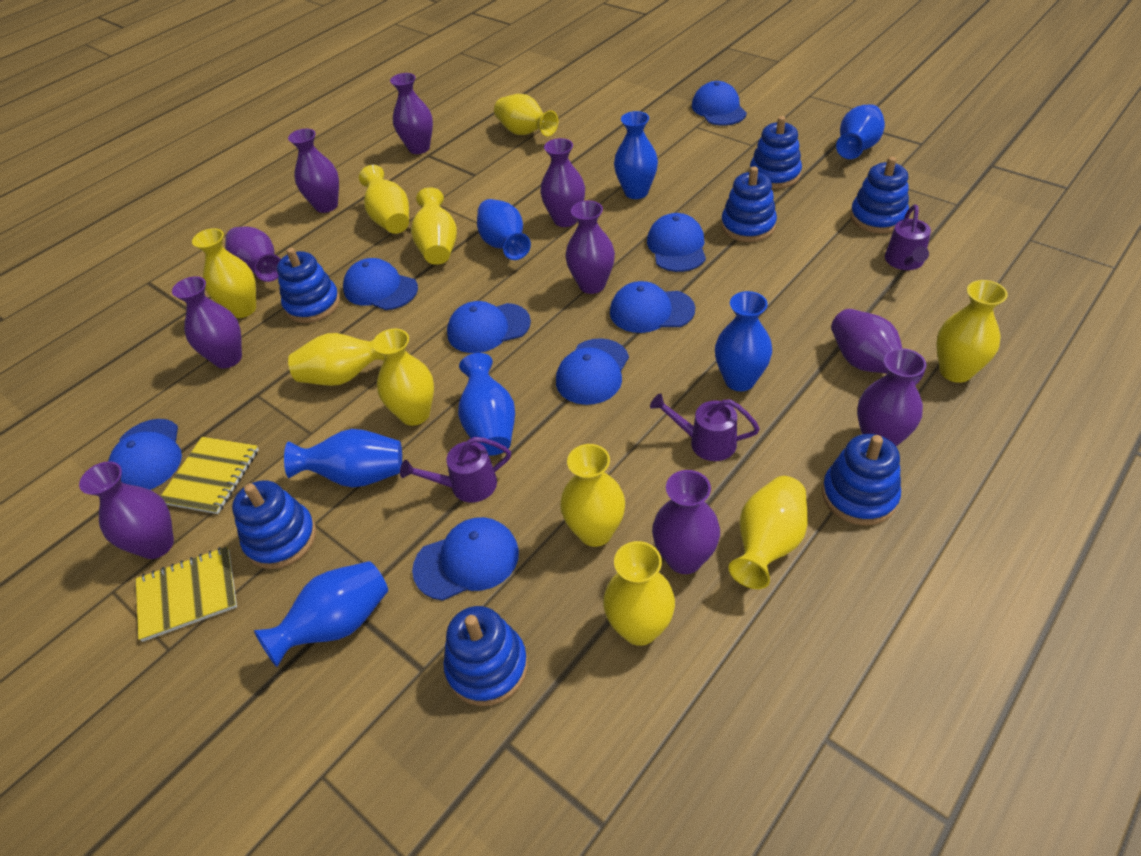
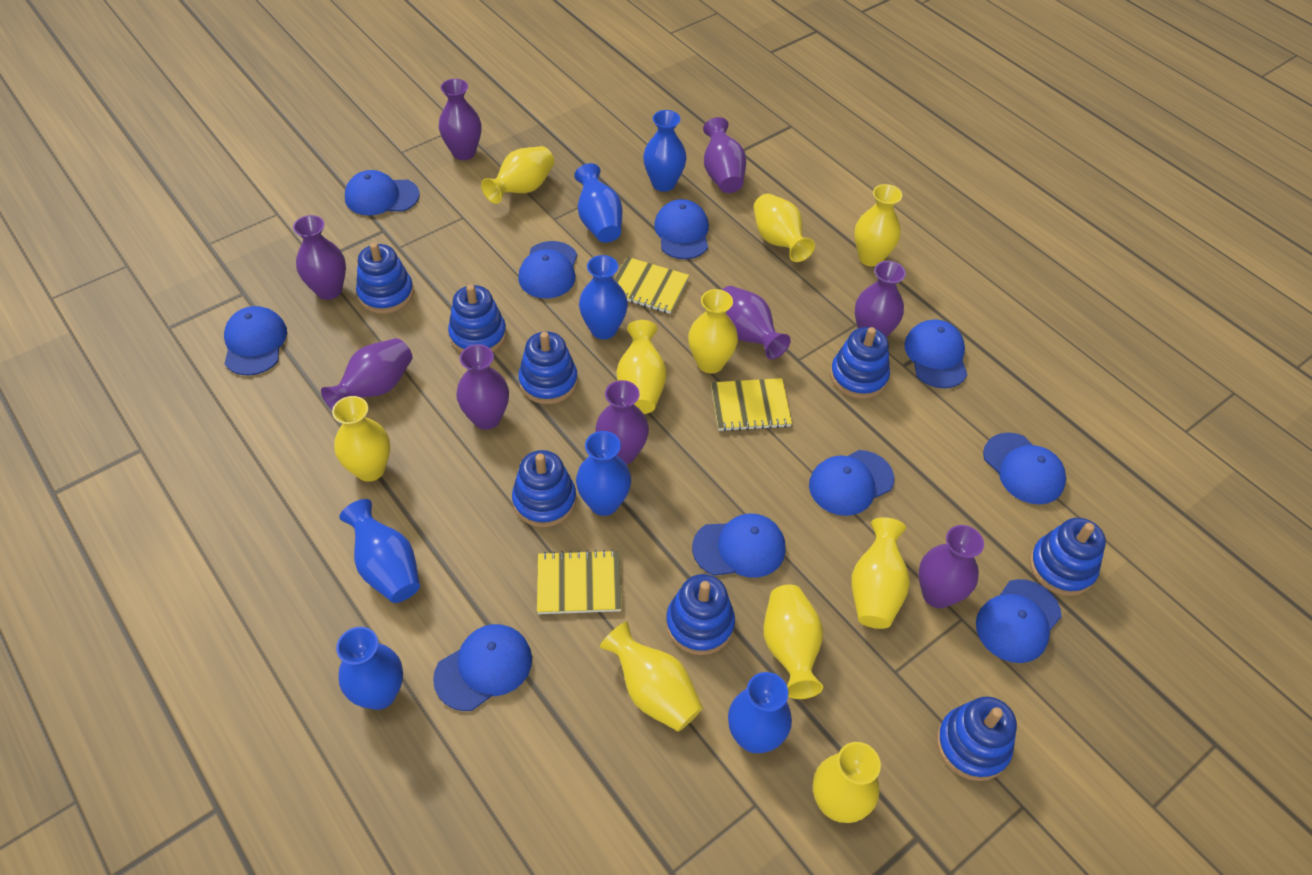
blue cap: 8 -> 10
blue stacking toy: 7 -> 8
purple vase: 10 -> 9
purple watering can: 3 -> 0
yellow notebook: 2 -> 3

